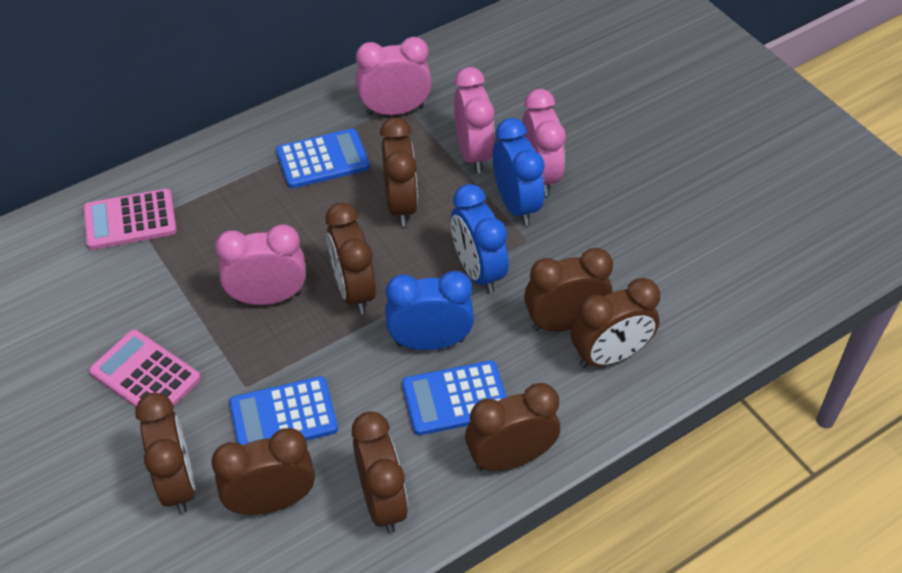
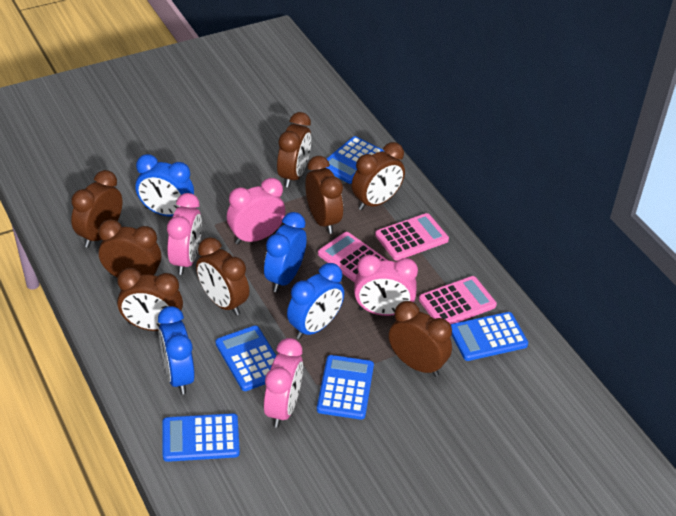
blue calculator: 3 -> 5
blue clock: 3 -> 4
pink calculator: 2 -> 3

